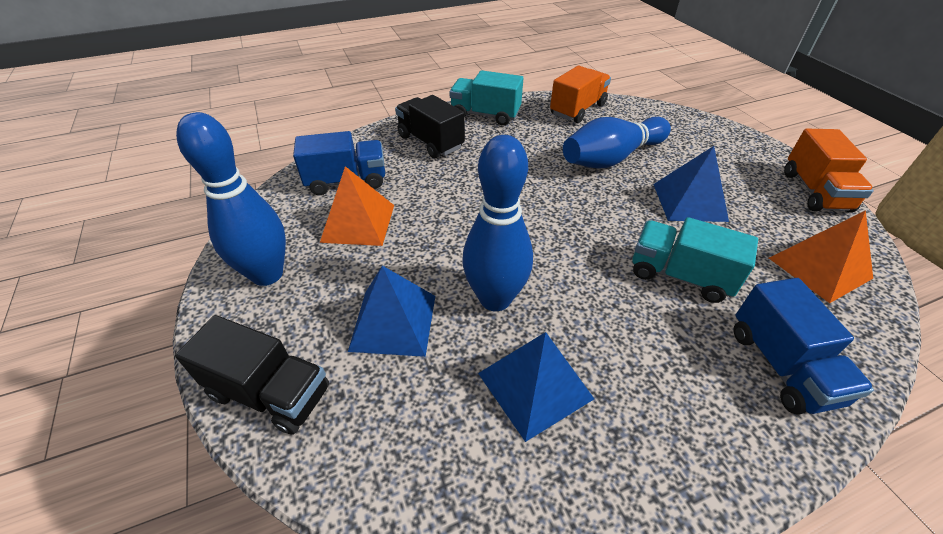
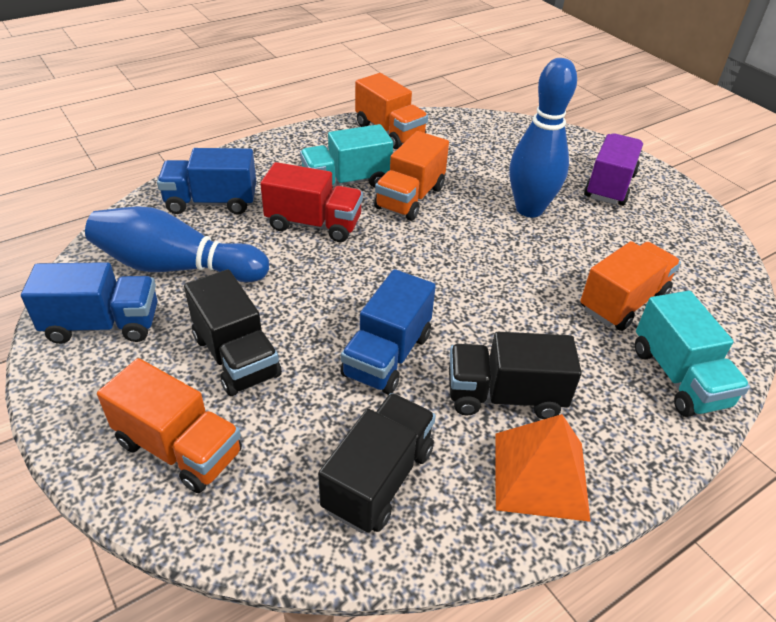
black truck: 2 -> 3
blue bowling pin: 3 -> 2
blue pyramid: 3 -> 0
blue truck: 2 -> 3
orange pyramid: 2 -> 1
orange truck: 2 -> 4
purple truck: 0 -> 1
red truck: 0 -> 1

